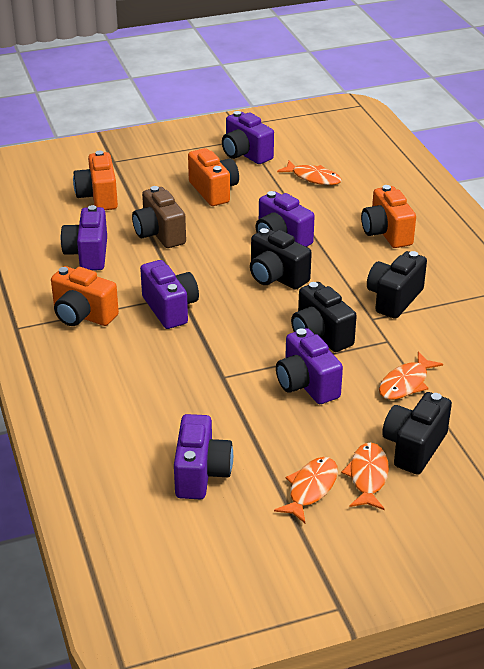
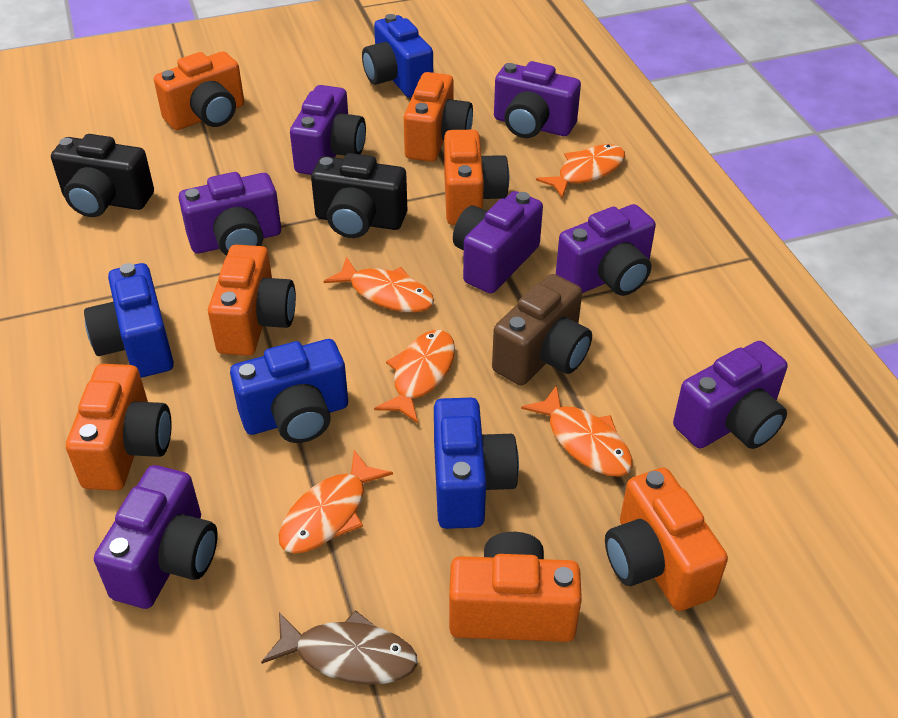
black camera: 4 -> 2
blue camera: 0 -> 4
brown fish: 0 -> 1
orange camera: 4 -> 7
orange fish: 4 -> 5
purple camera: 6 -> 7

